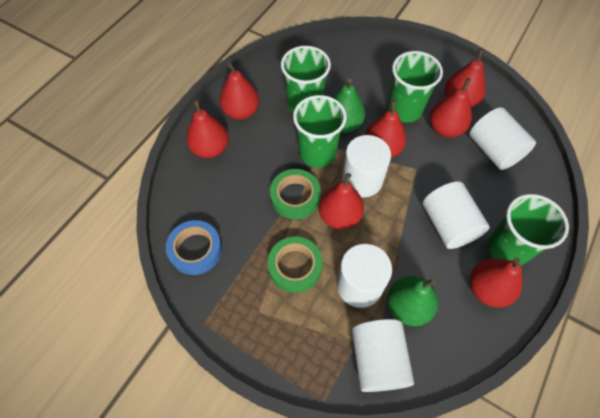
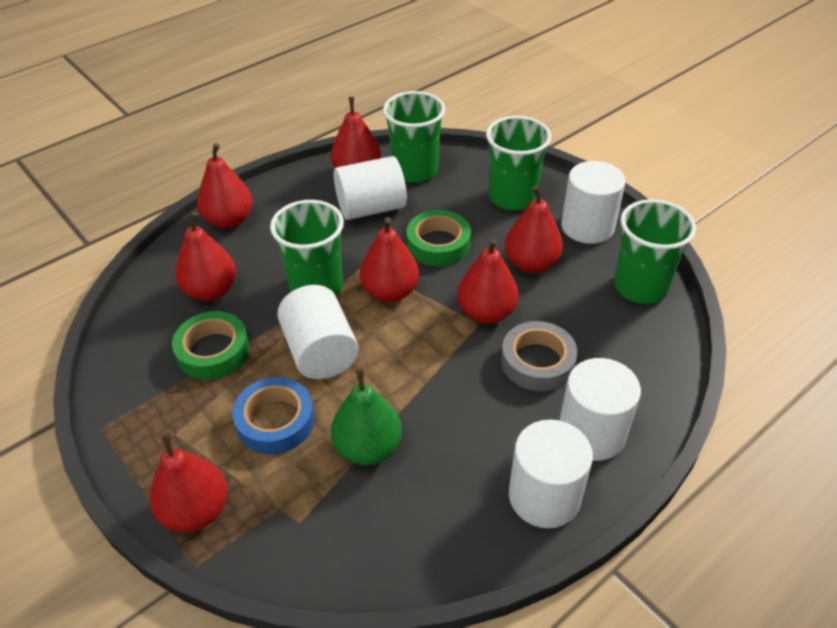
green pear: 2 -> 1
grey tape: 0 -> 1

